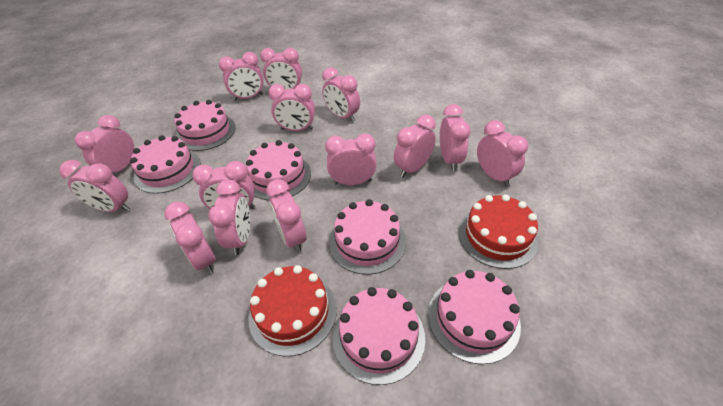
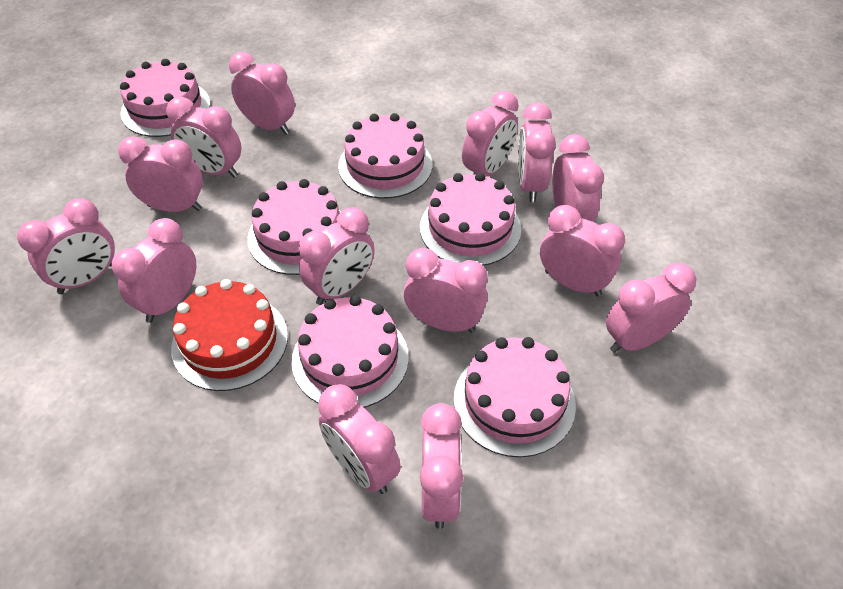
red cake: 2 -> 1

